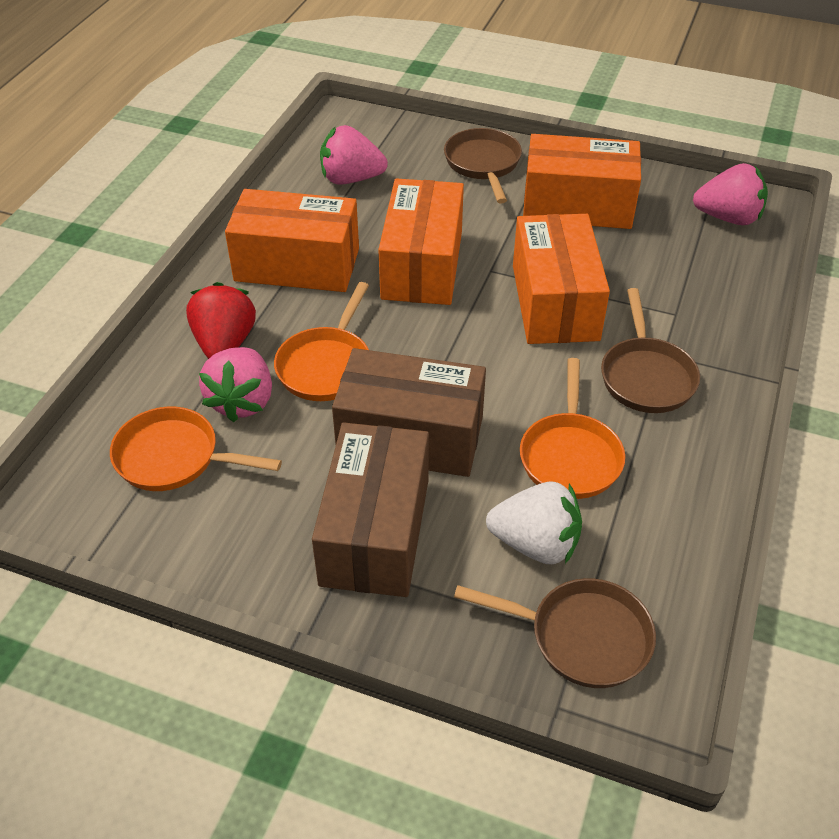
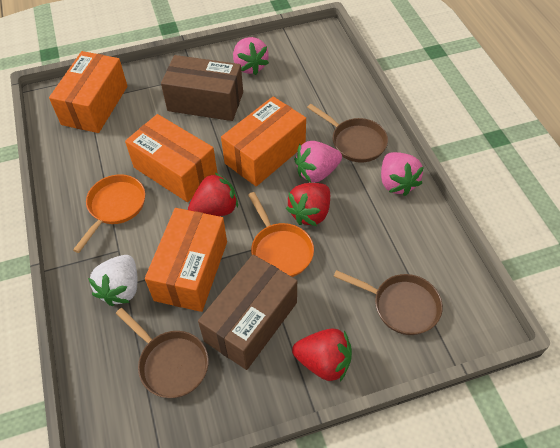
orange pan: 3 -> 2
red strawberry: 1 -> 3

